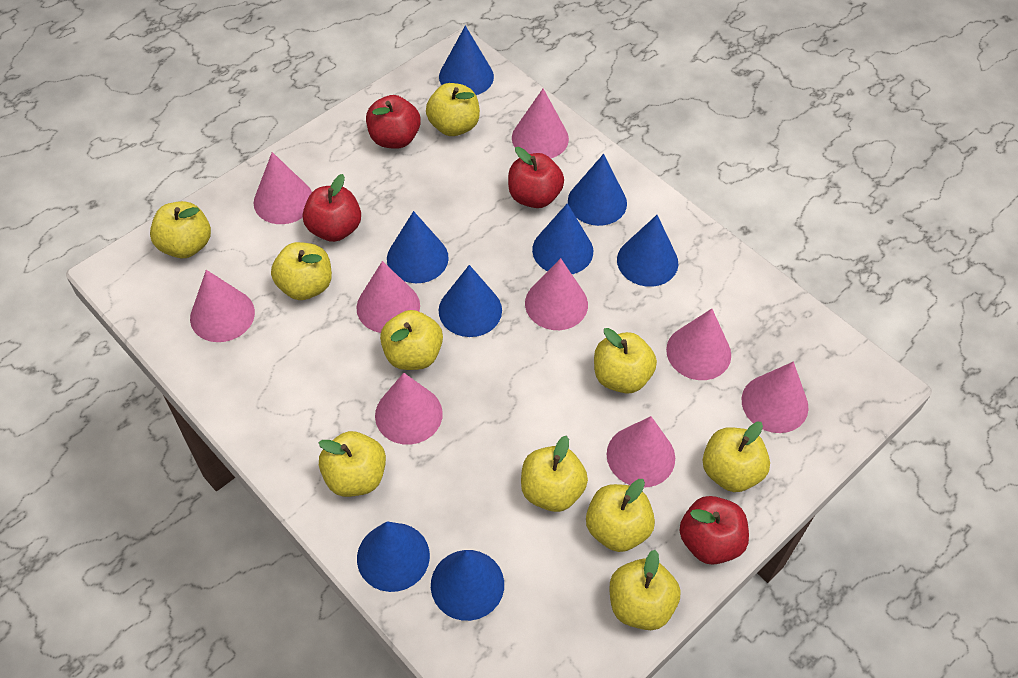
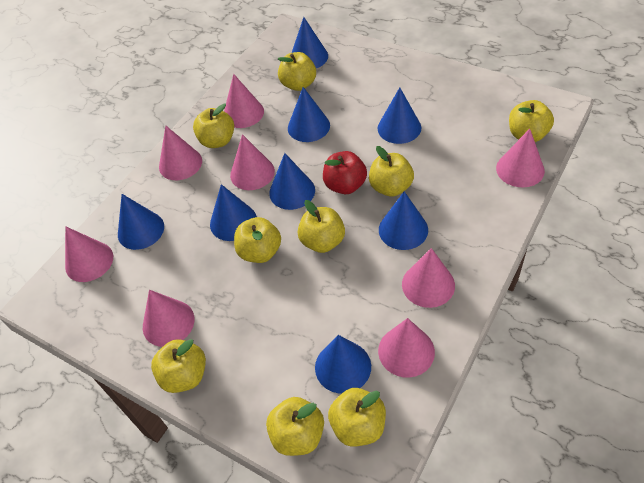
pink cone: 9 -> 8
red apple: 4 -> 1
yellow apple: 10 -> 9

